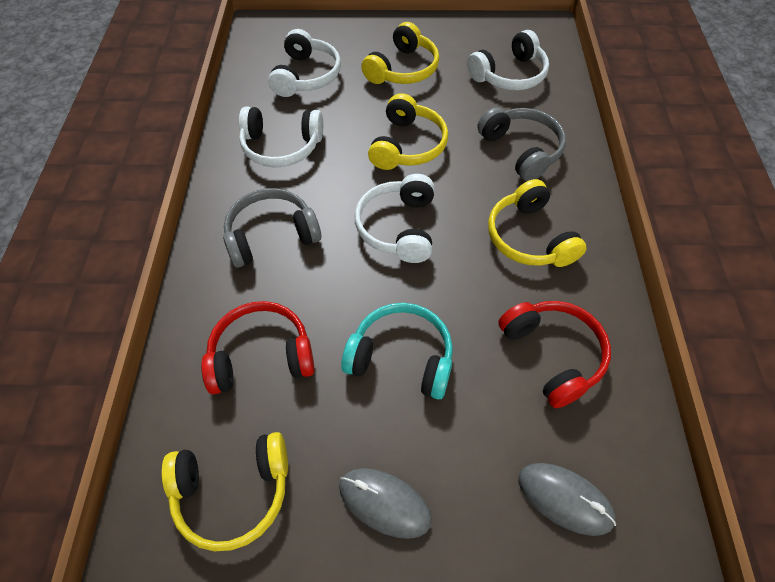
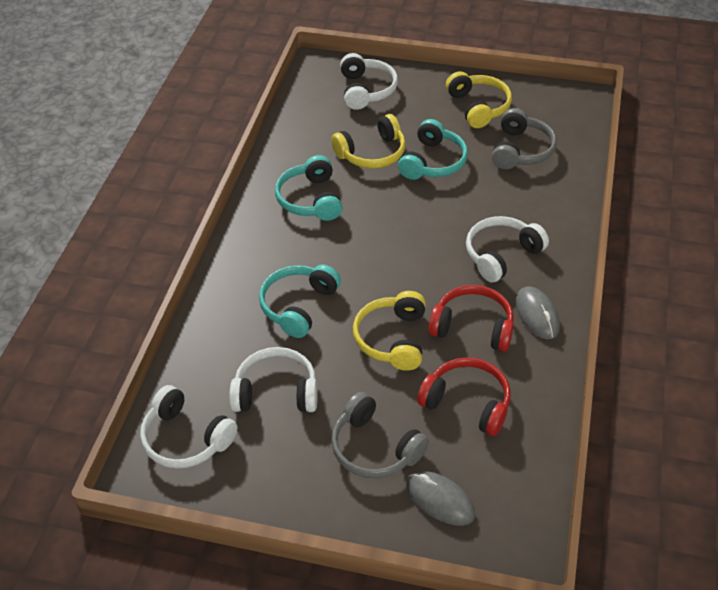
turquoise headphones: 1 -> 3
yellow headphones: 4 -> 3

